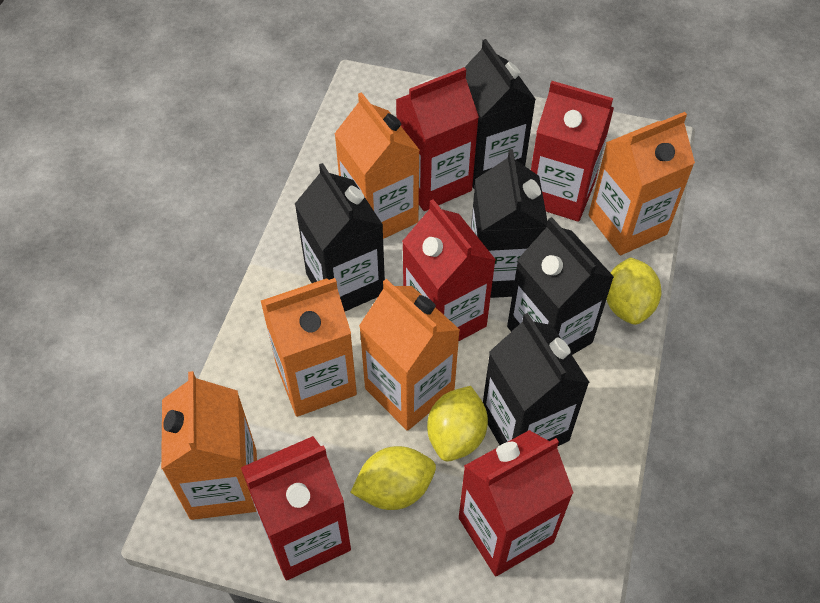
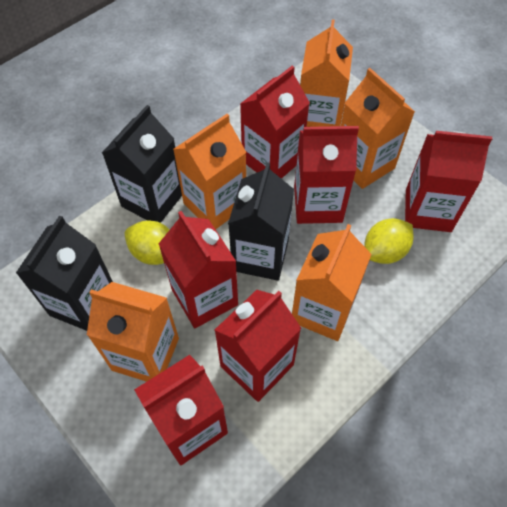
black carton: 5 -> 3
red carton: 5 -> 6
yellow lemon: 3 -> 2

